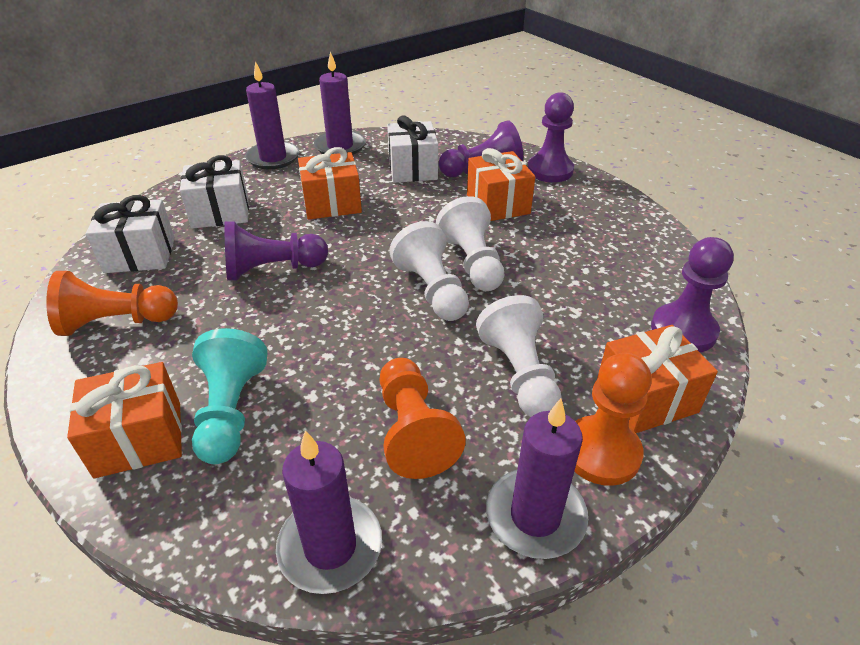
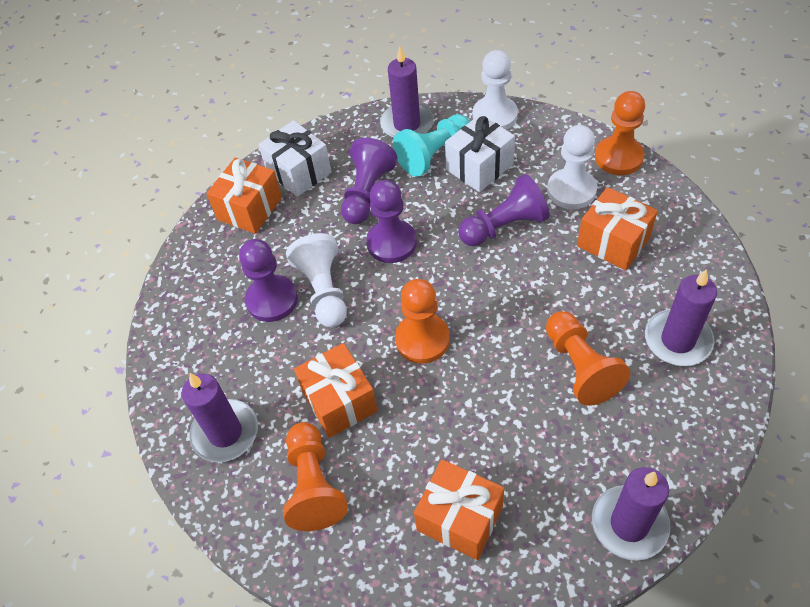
orange pawn: 3 -> 4
white gift: 3 -> 2

